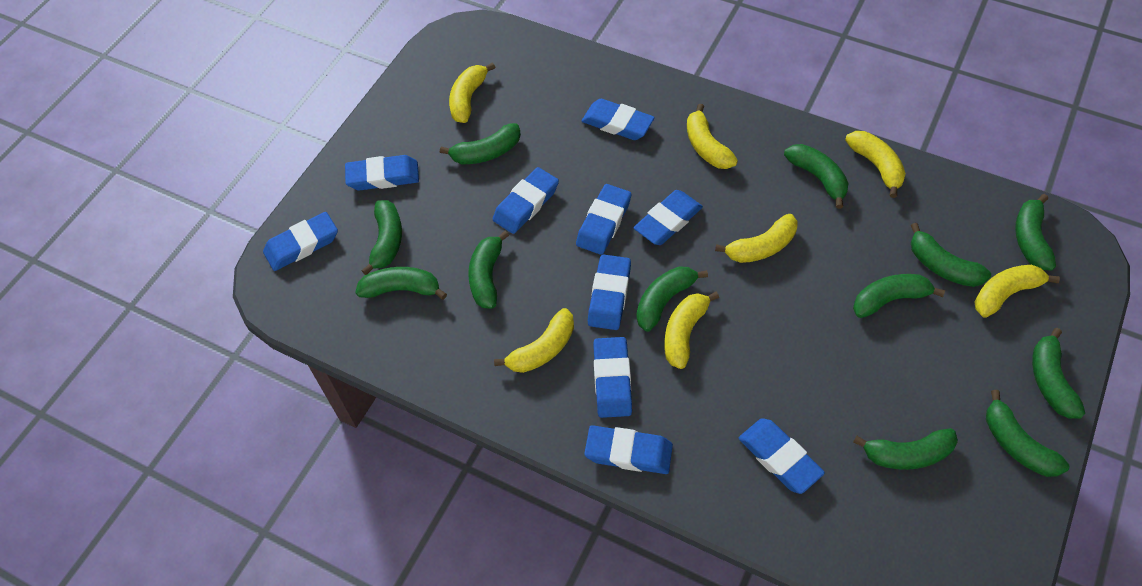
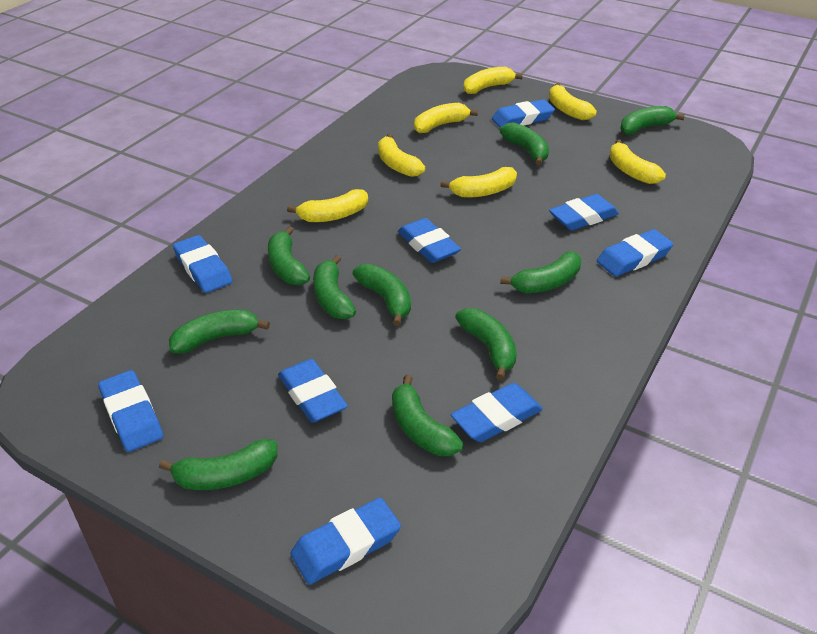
blue eraser: 10 -> 9
green banana: 12 -> 10

